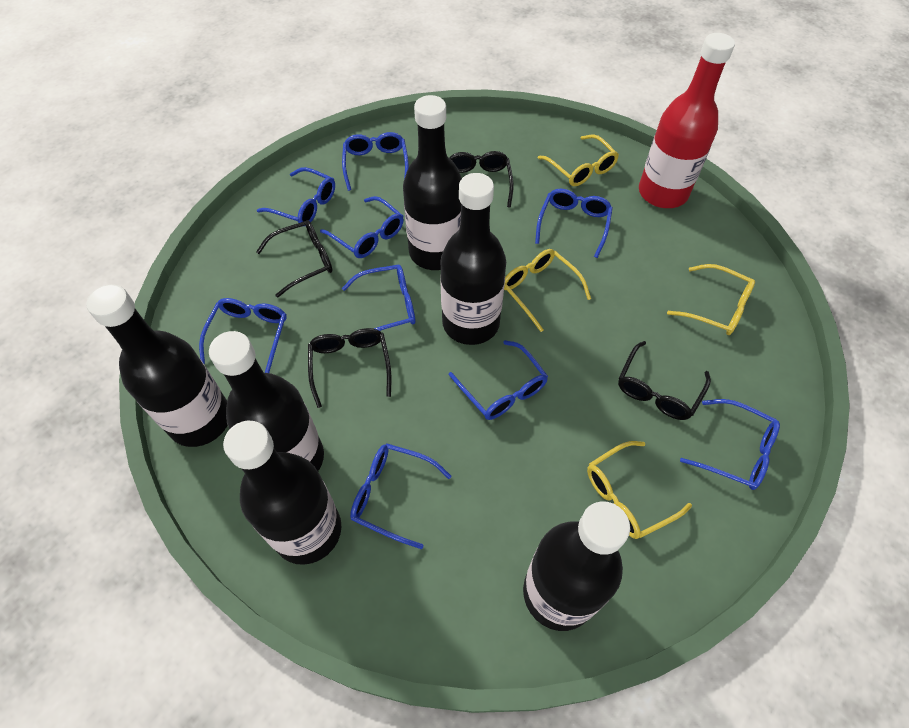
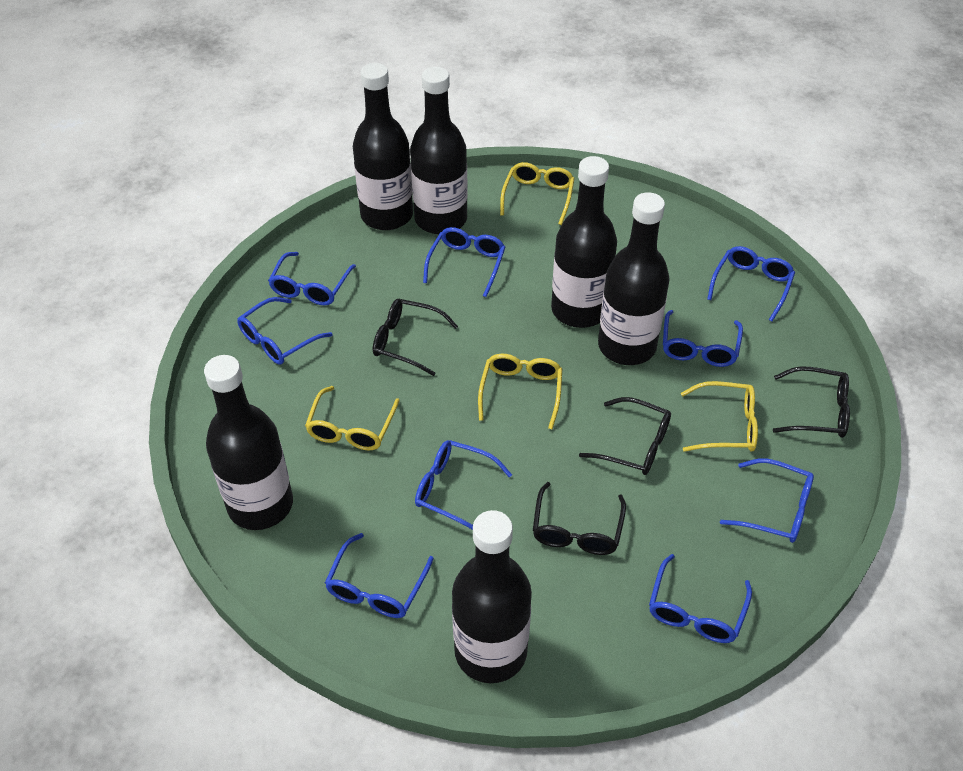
red bottle: 1 -> 0

